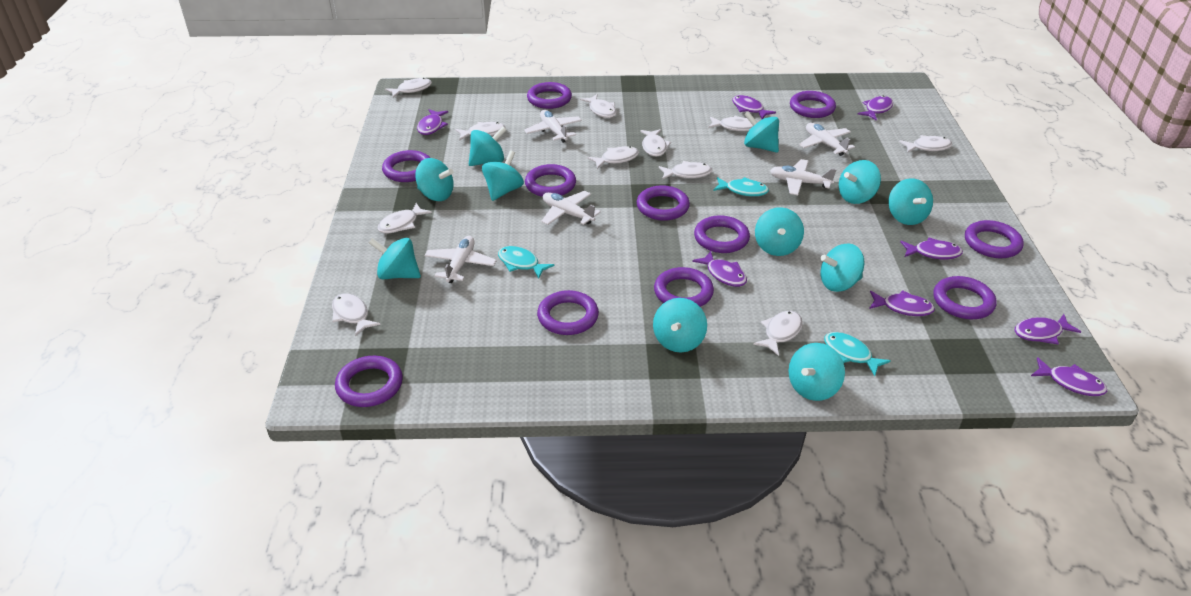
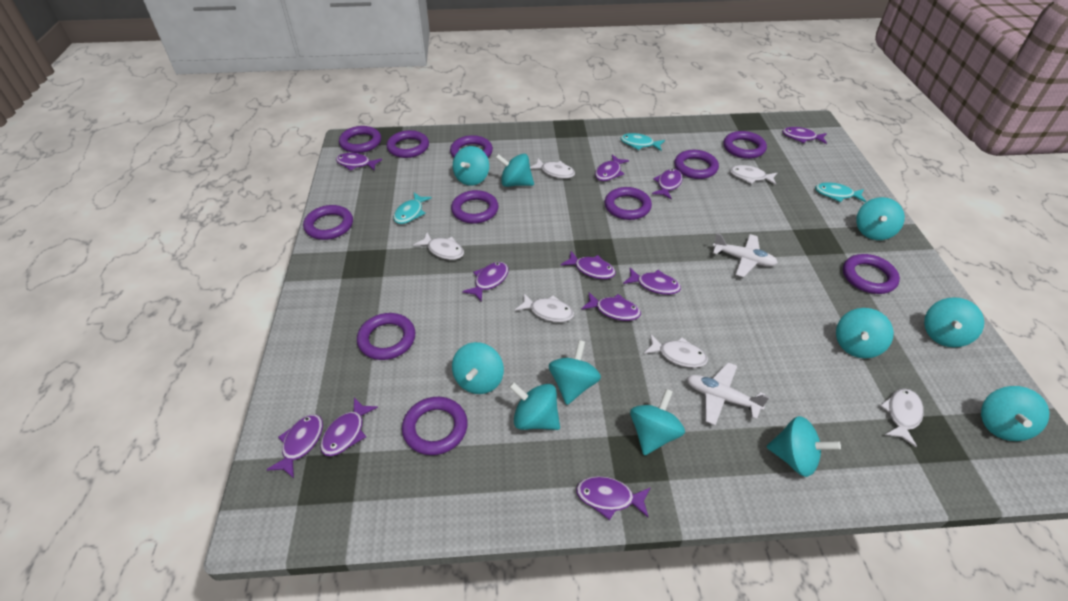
purple fish: 8 -> 11
white fish: 11 -> 6
white plane: 5 -> 2

